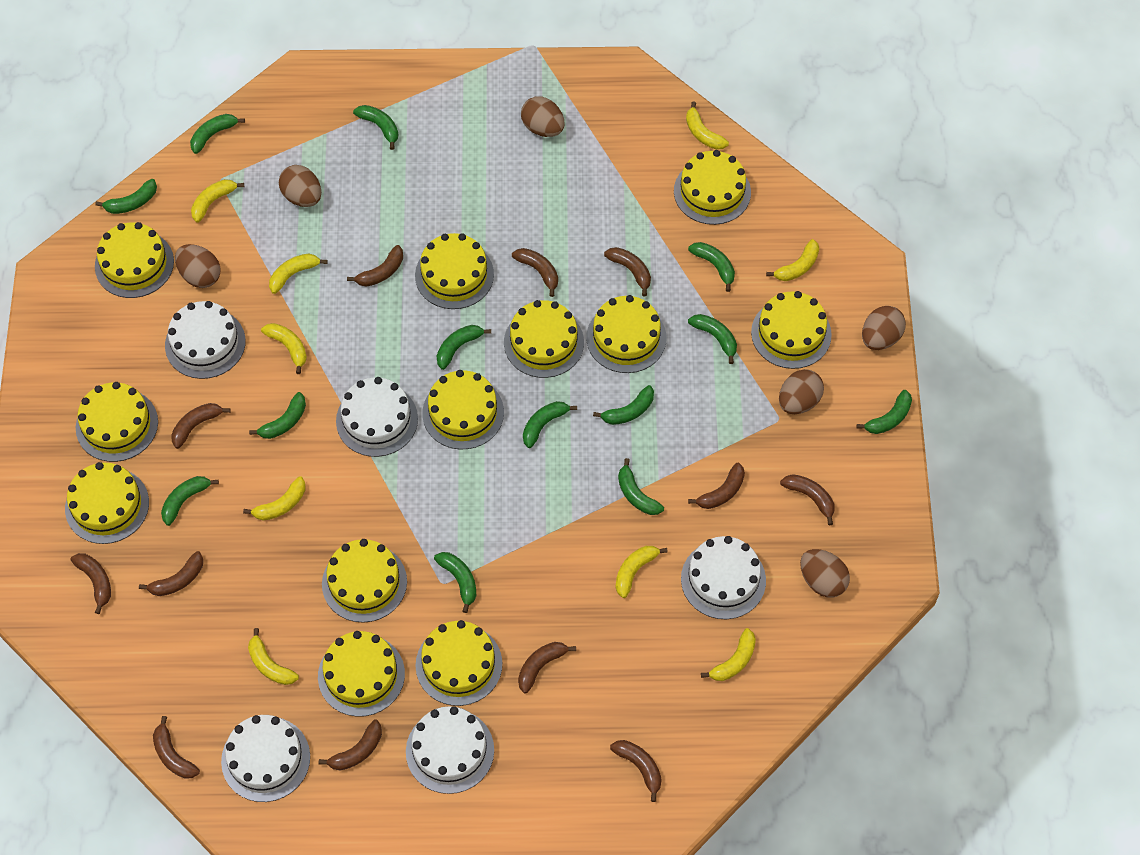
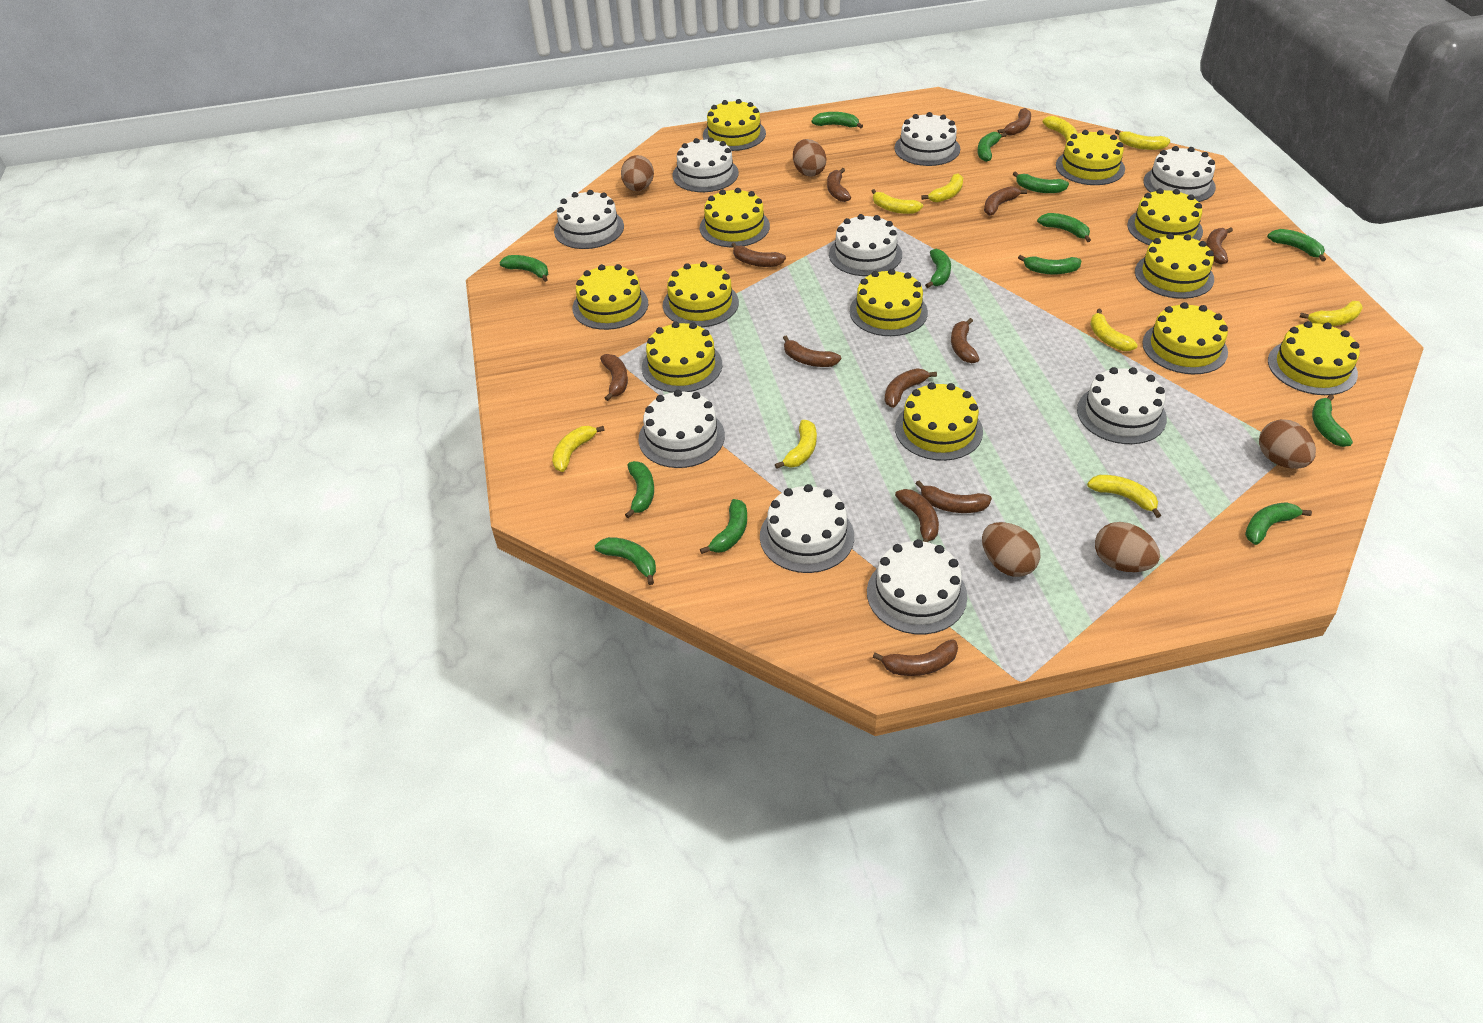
brown egg: 6 -> 5
white cake: 5 -> 9

